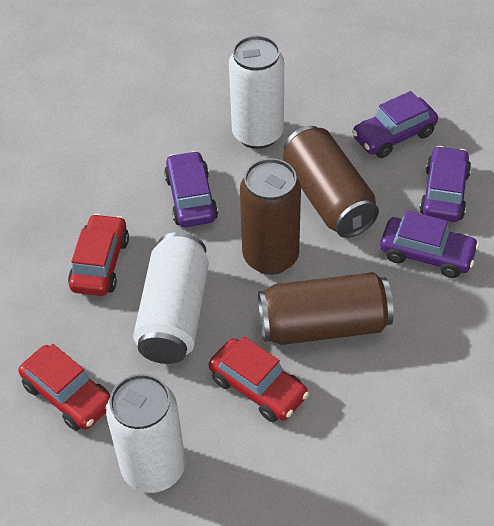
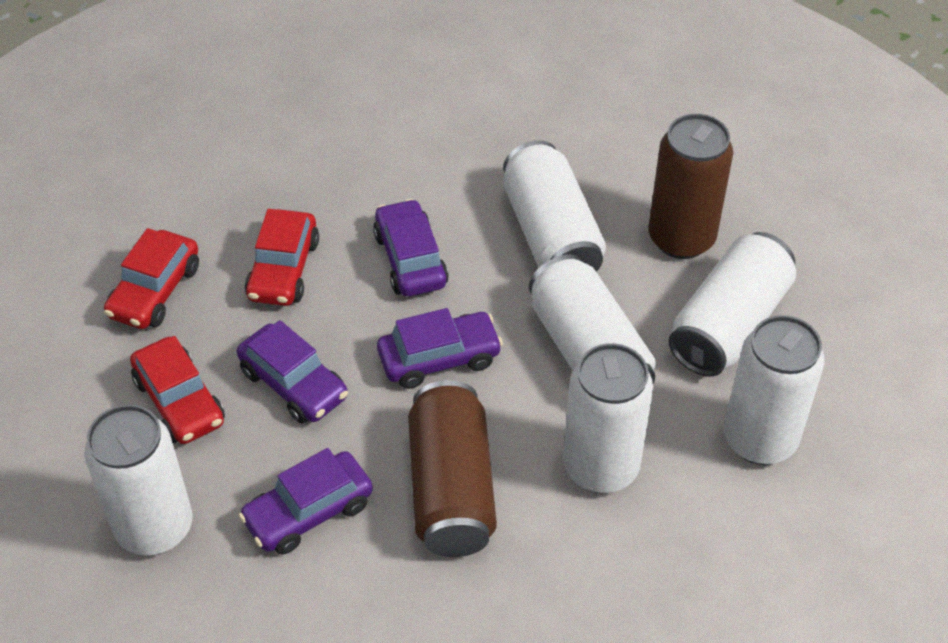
brown can: 3 -> 2
white can: 3 -> 6

